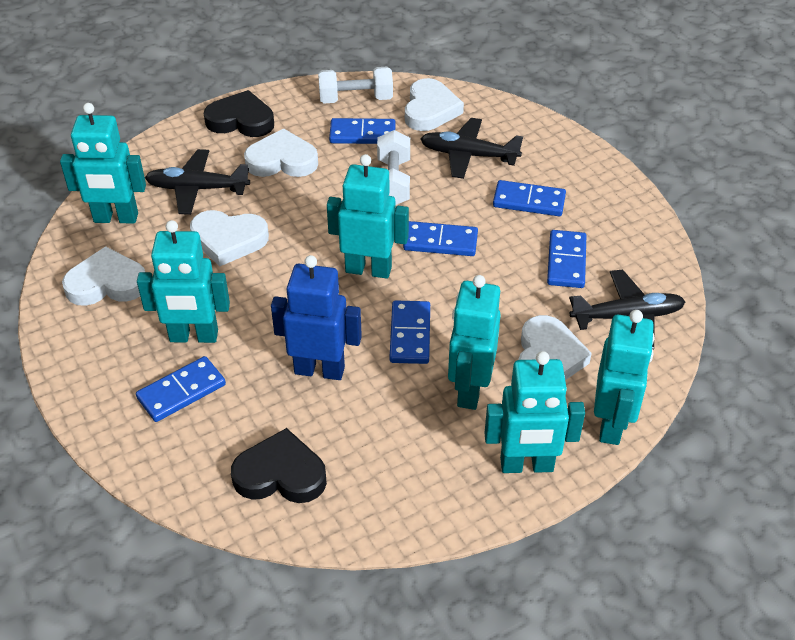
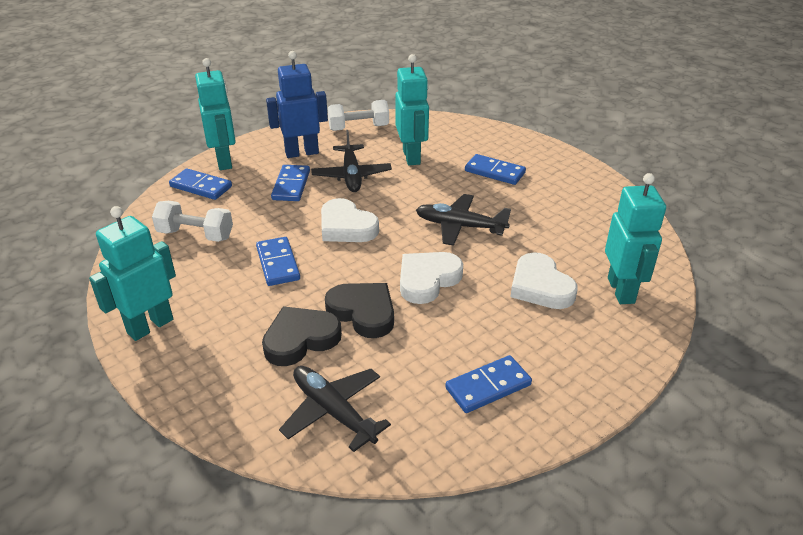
blue domino: 6 -> 5
turquoise robot: 6 -> 4
white heart: 5 -> 3

